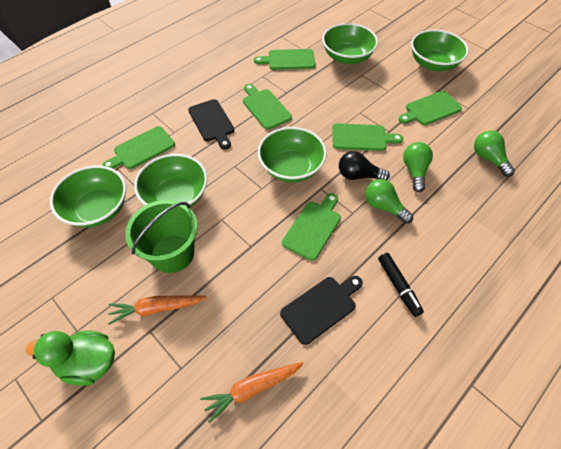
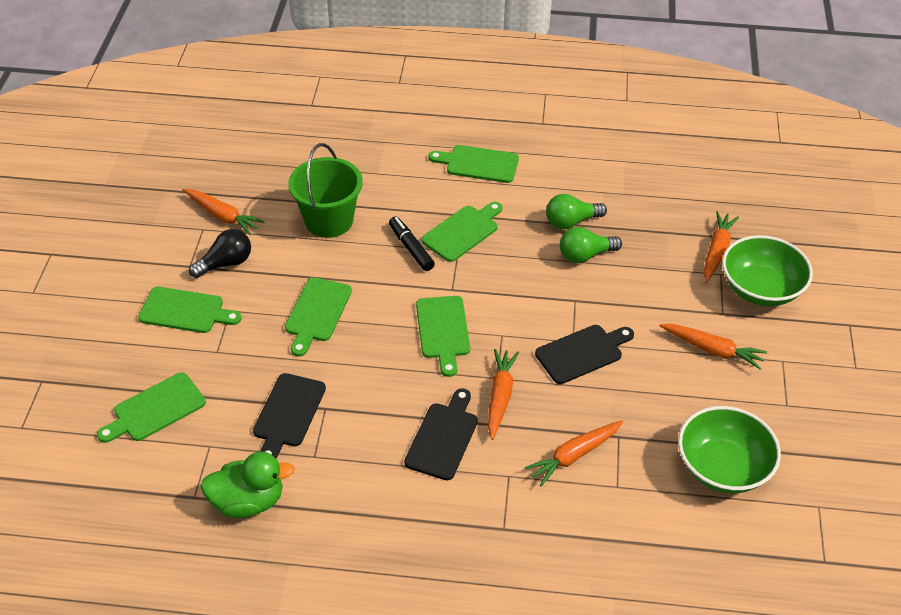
black cutting board: 2 -> 3
green bowl: 5 -> 2
green light bulb: 3 -> 2
orange carrot: 2 -> 5

